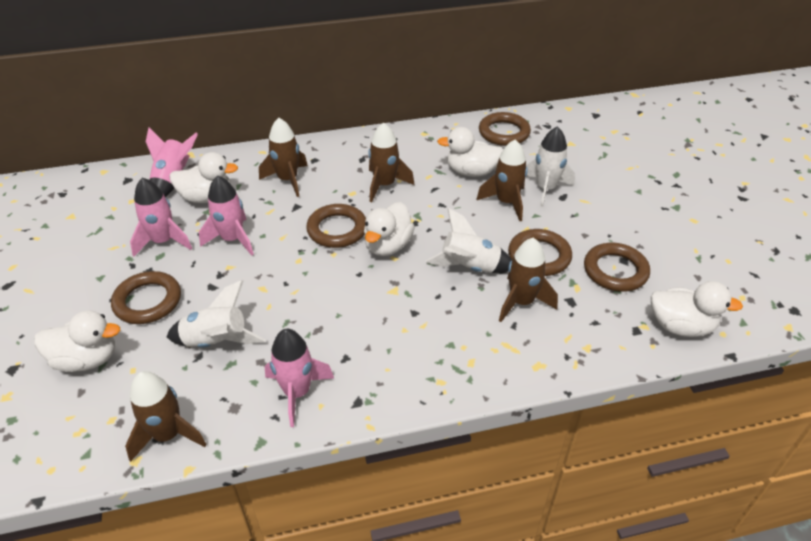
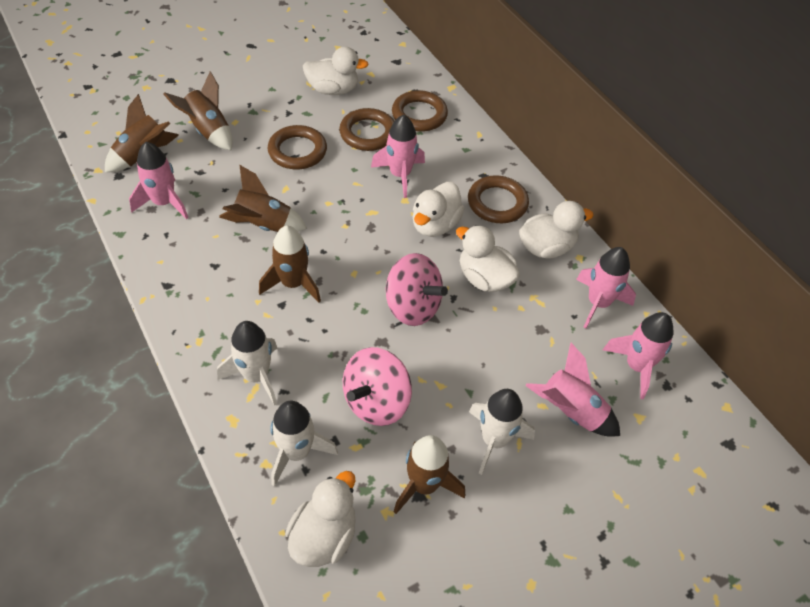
brown ring: 5 -> 4
pink rocket: 4 -> 5
pink spinning top: 0 -> 2

